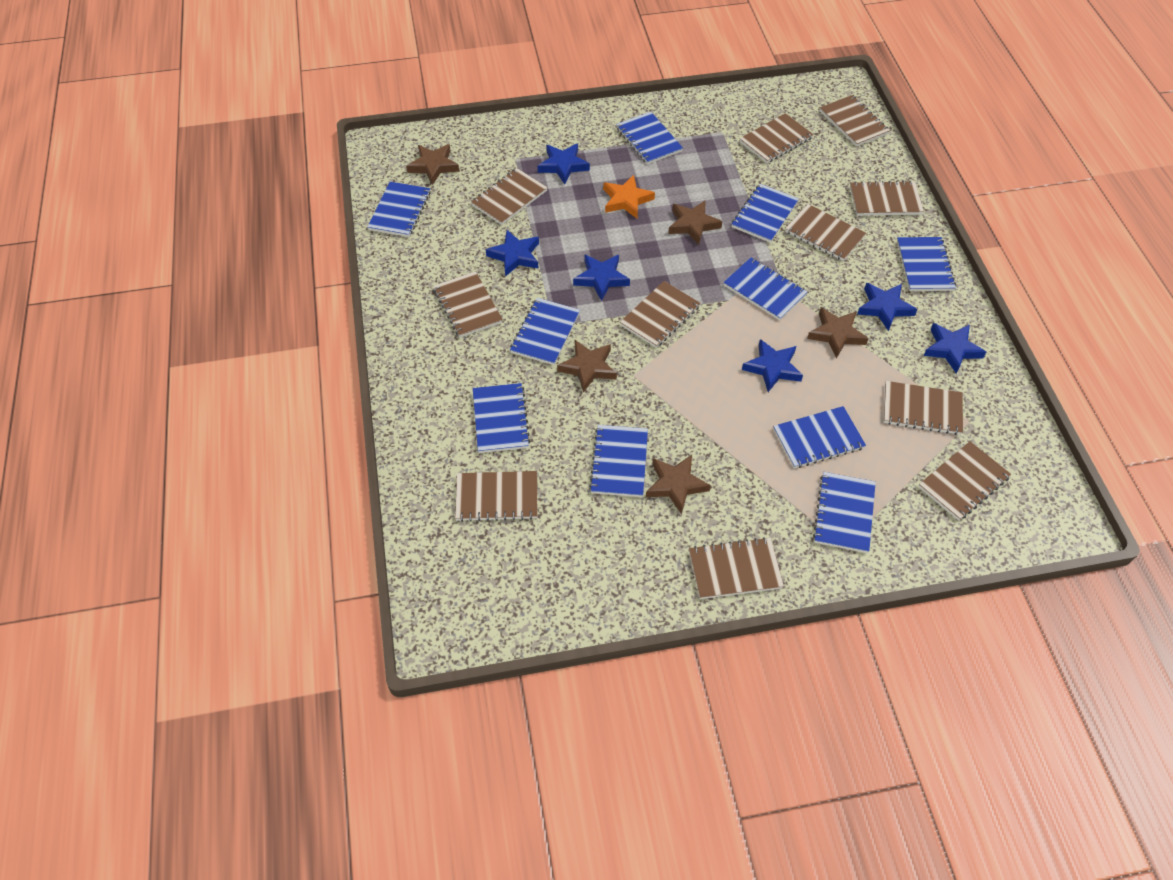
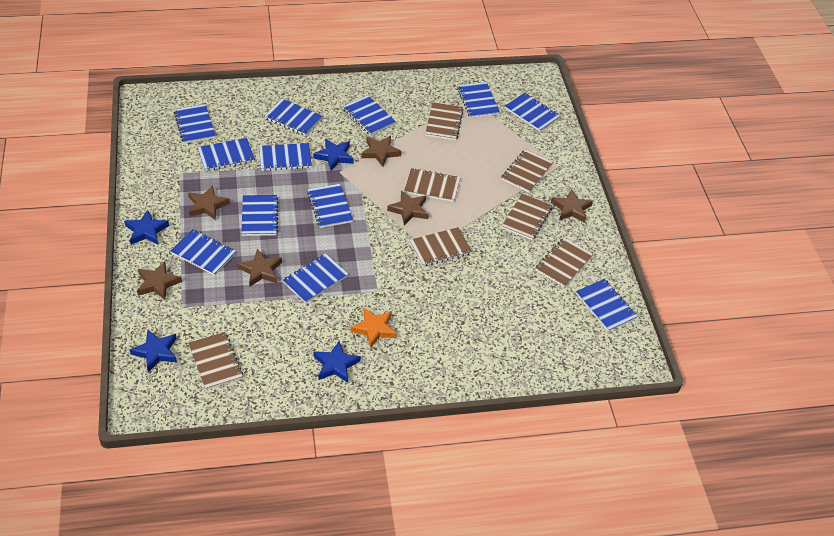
blue notebook: 10 -> 12
blue star: 6 -> 4
brown notebook: 11 -> 7
brown star: 5 -> 6

